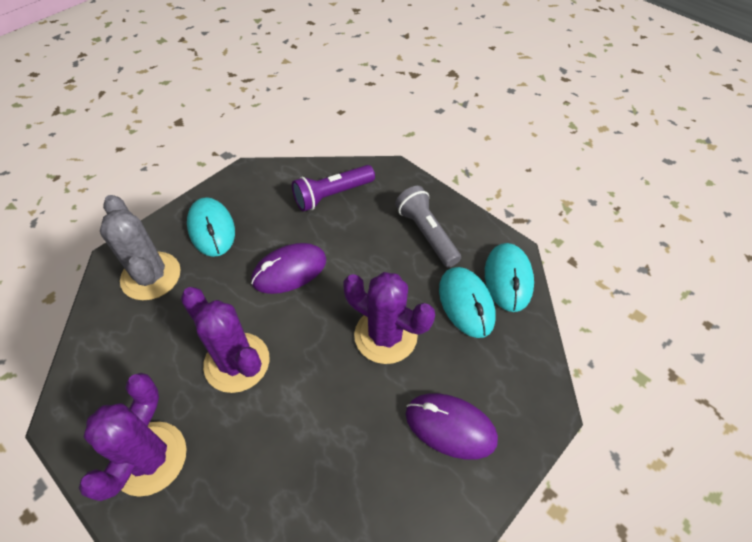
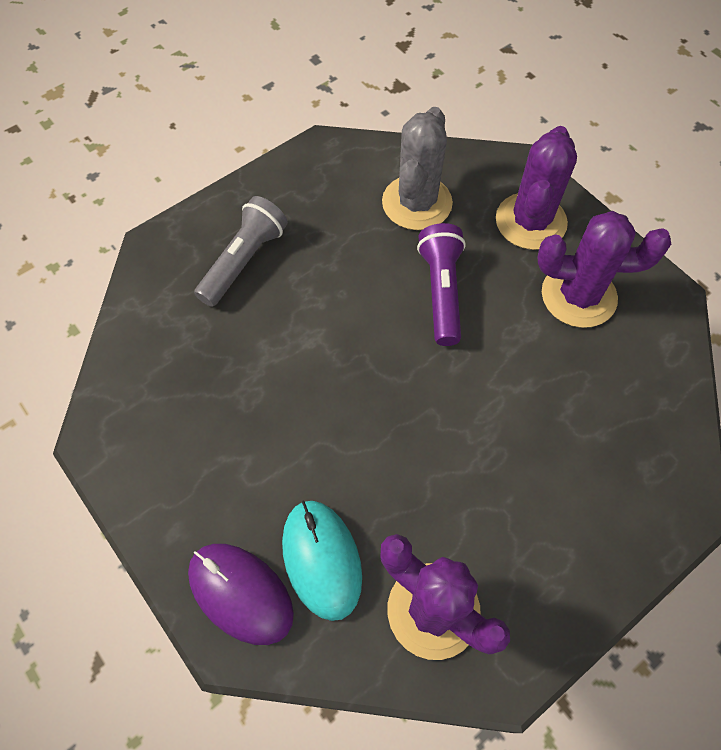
purple mouse: 2 -> 1
turquoise mouse: 3 -> 1

